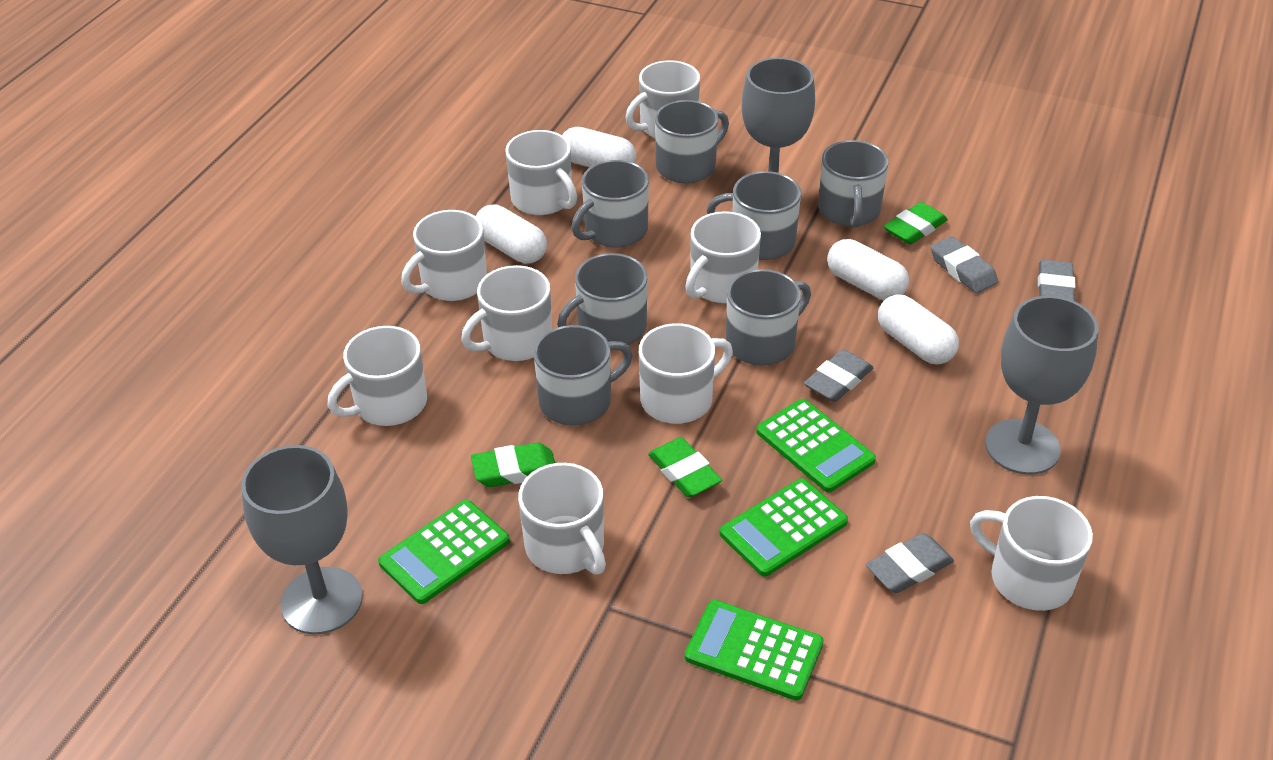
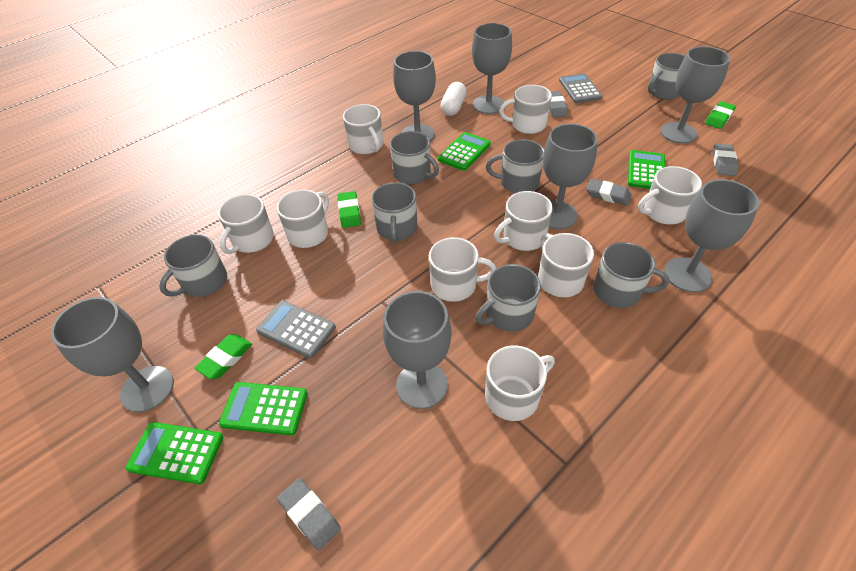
grey calculator: 0 -> 2
grey goblet: 3 -> 7
white capsule: 4 -> 1

